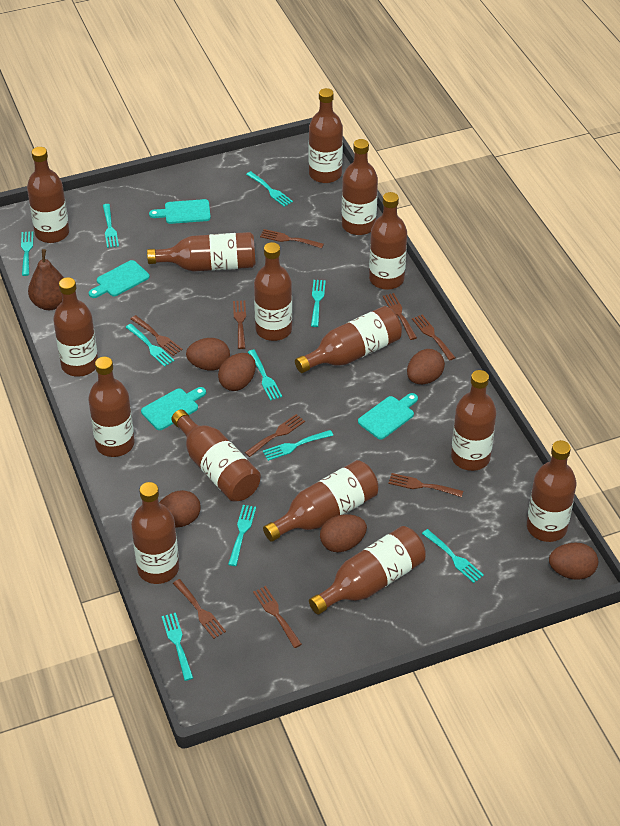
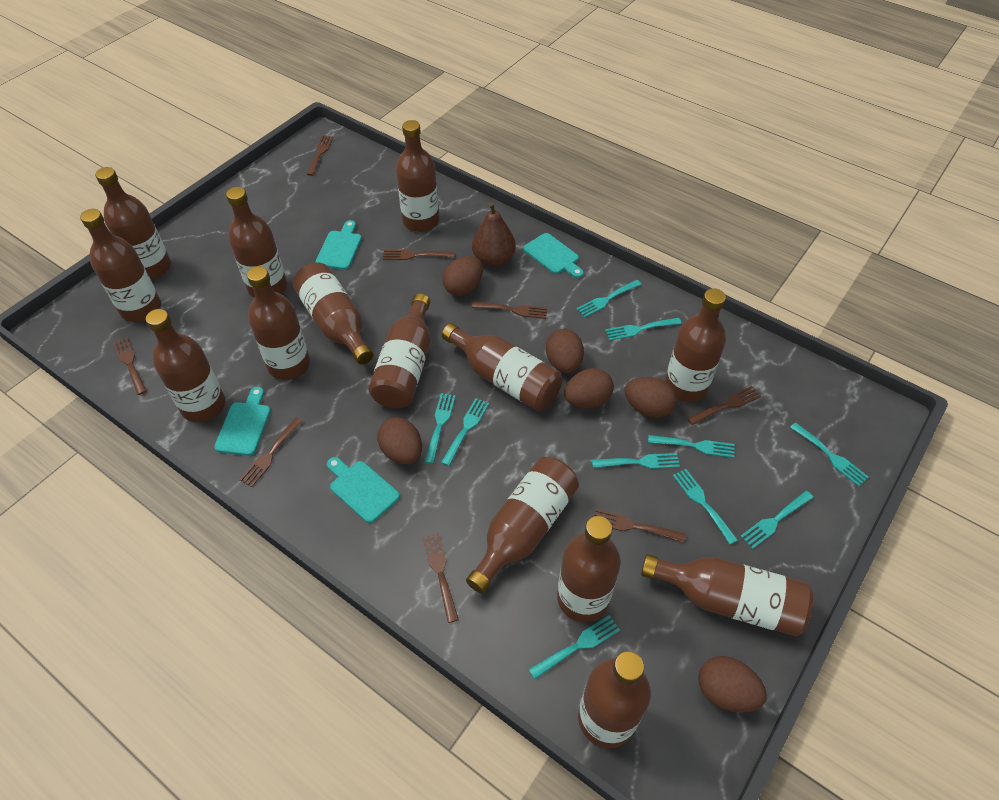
brown bottle: 15 -> 14
brown fork: 9 -> 8

